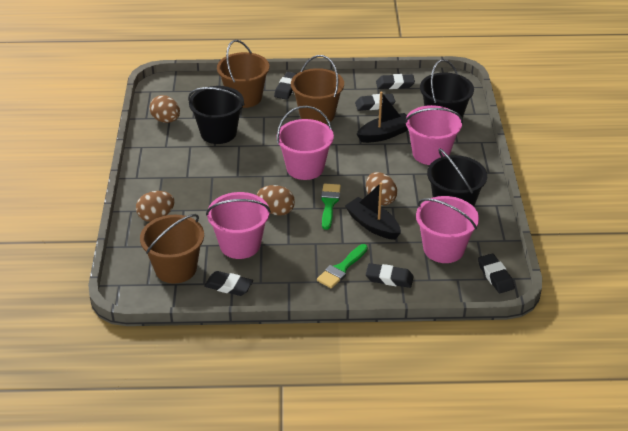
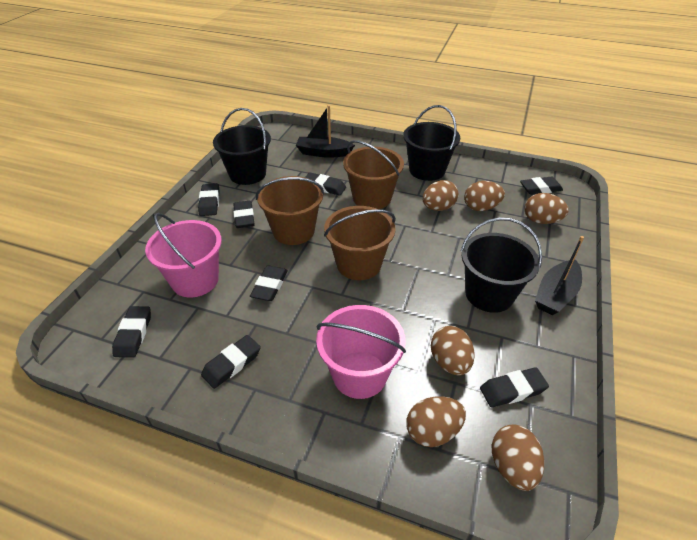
black eraser: 6 -> 8
brown egg: 4 -> 6
green brush: 2 -> 0
pink bucket: 4 -> 2

